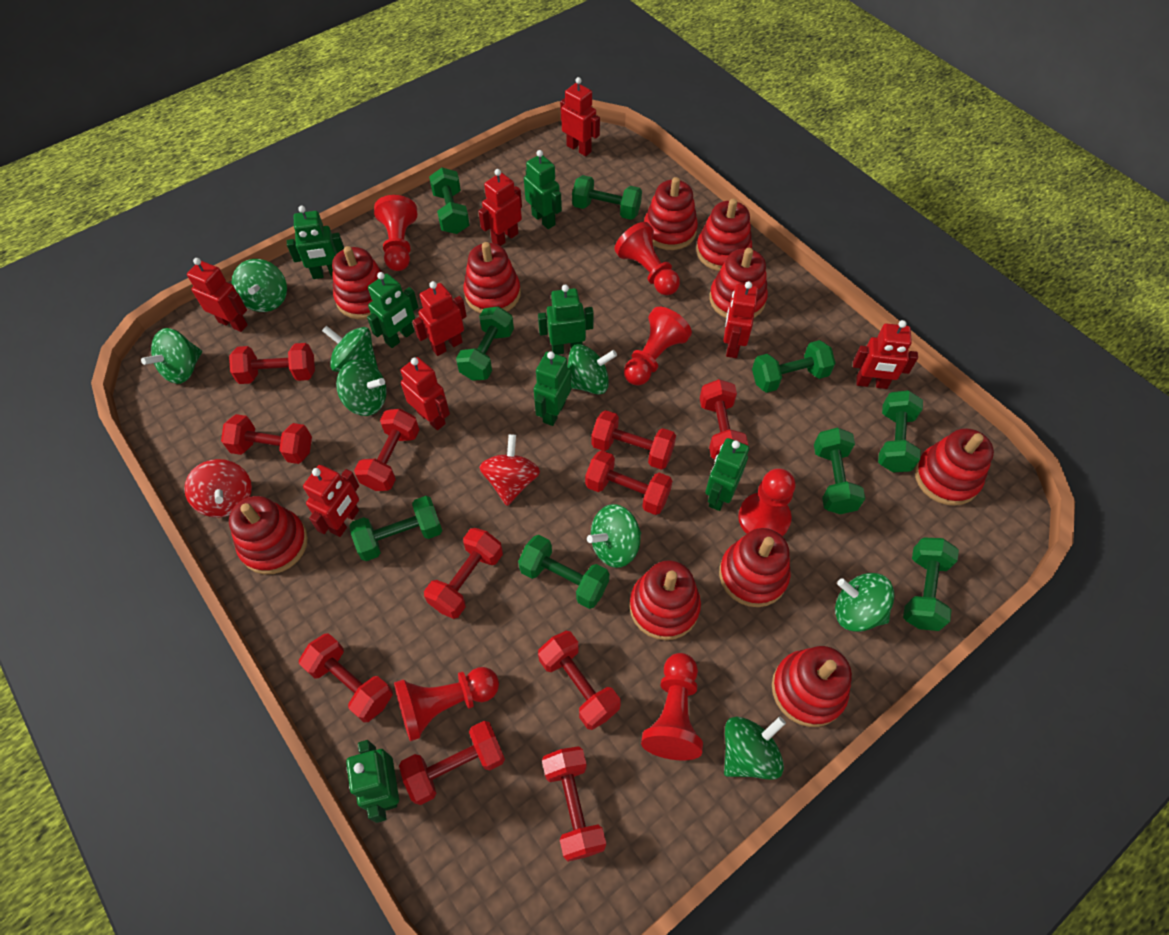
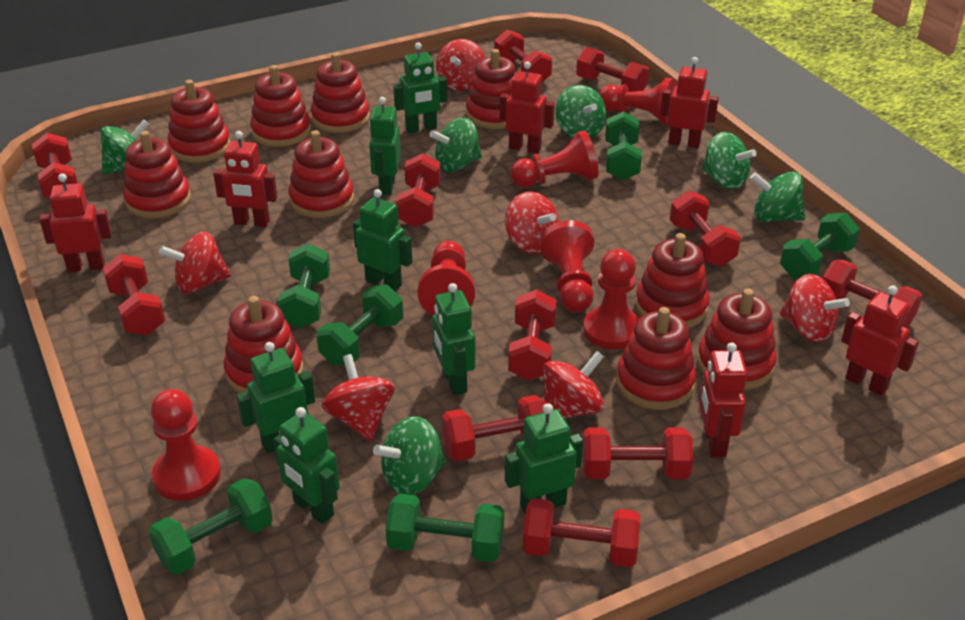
green dumbbell: 9 -> 6
green spinning top: 8 -> 6
red robot: 8 -> 6
red spinning top: 2 -> 6

